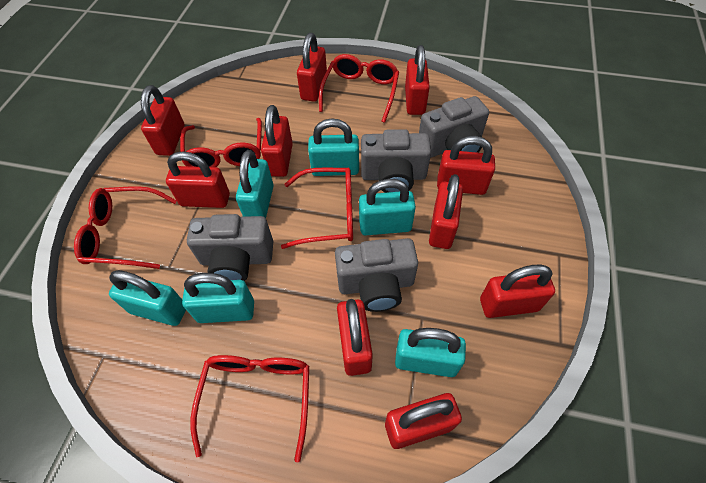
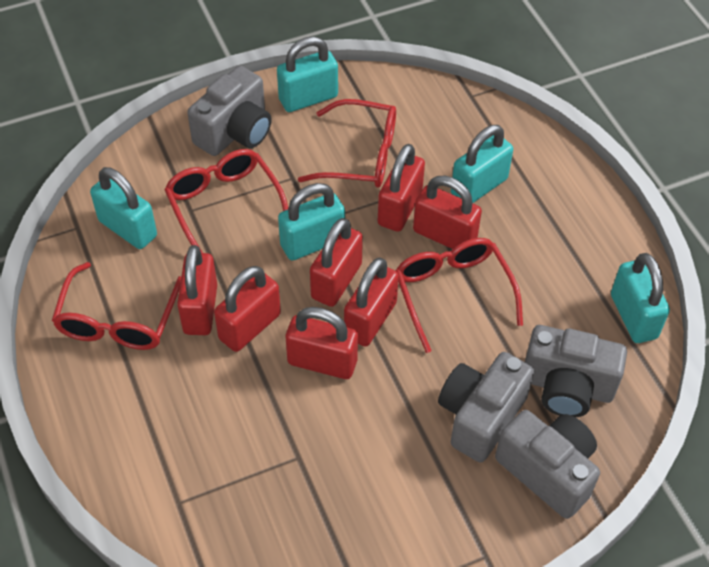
red glasses: 5 -> 4
red padlock: 10 -> 7
turquoise padlock: 6 -> 5

